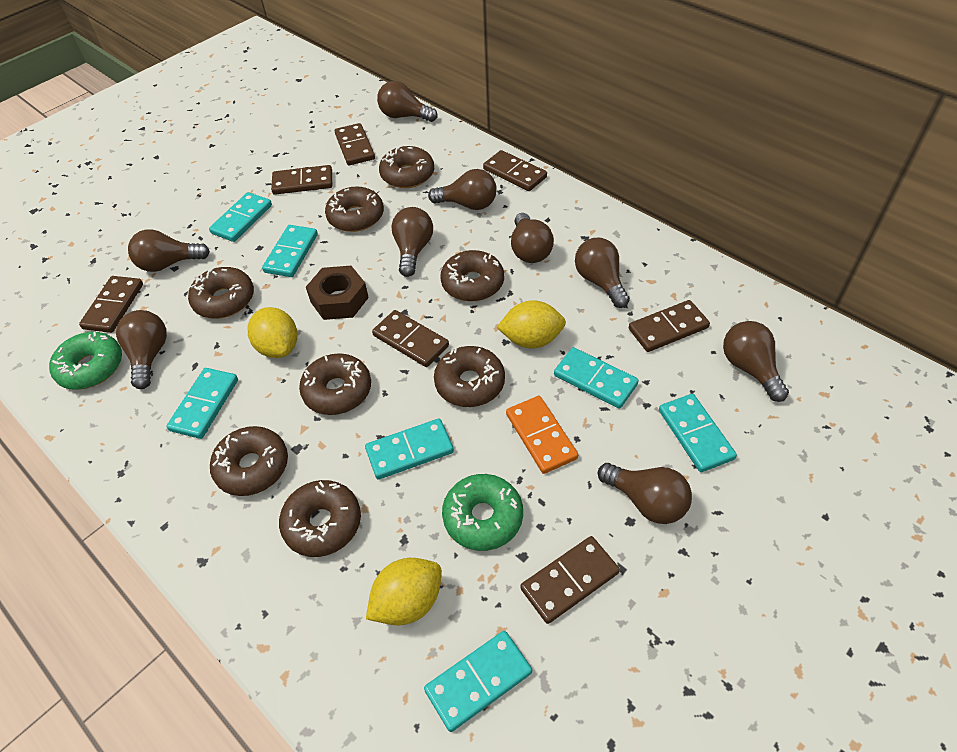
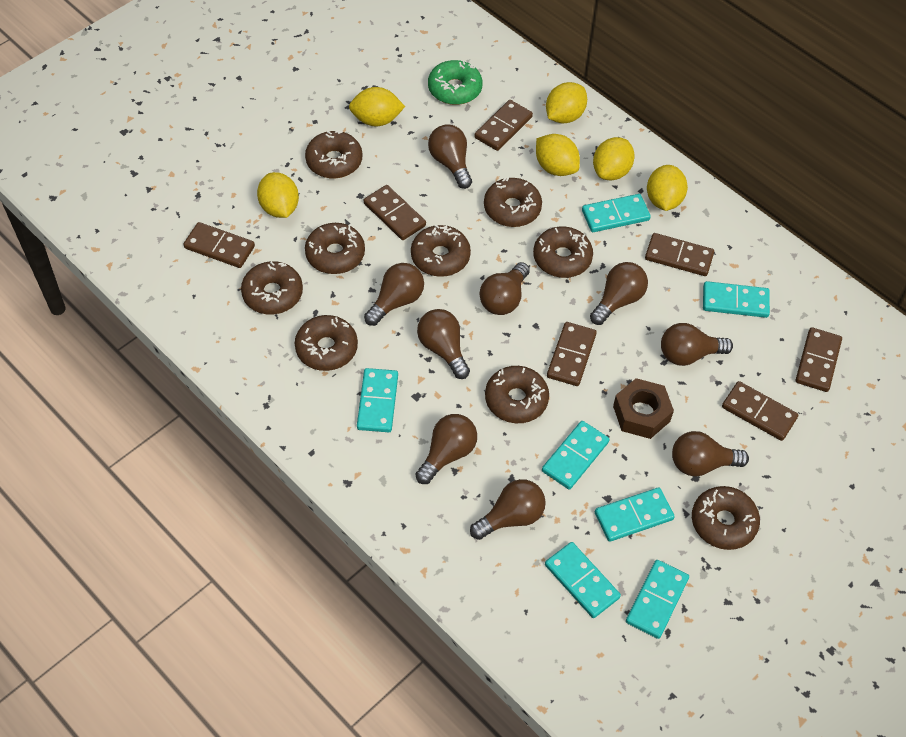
brown donut: 8 -> 9
green donut: 2 -> 1
orange domino: 1 -> 0
yellow lemon: 3 -> 6

